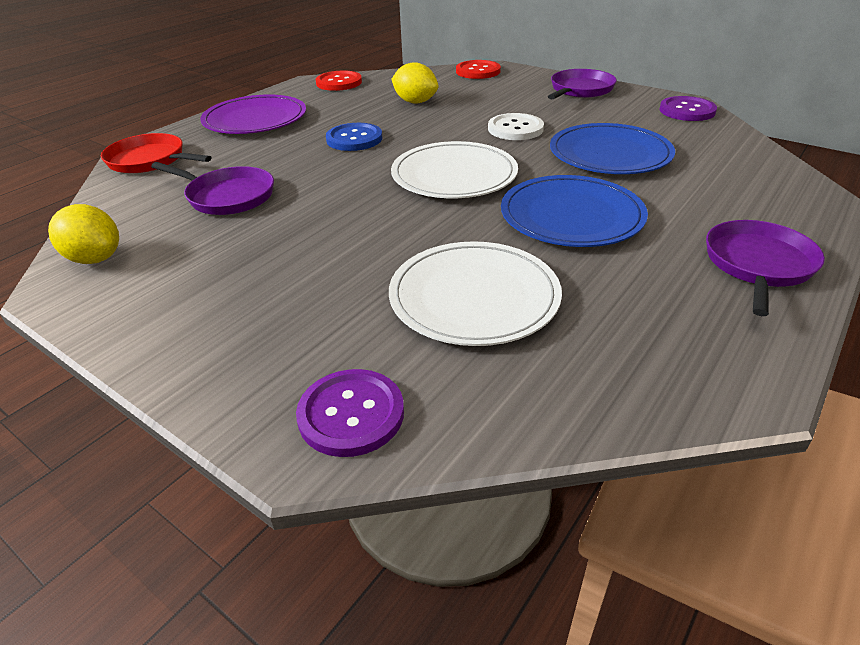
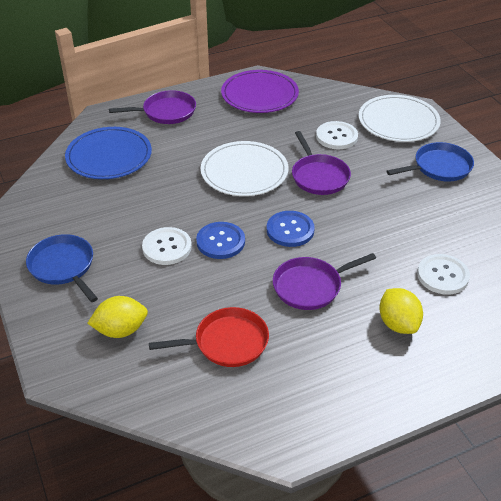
blue button: 1 -> 2
blue pan: 0 -> 2
blue plate: 2 -> 1
purple button: 2 -> 0
red button: 2 -> 0
white button: 1 -> 3

